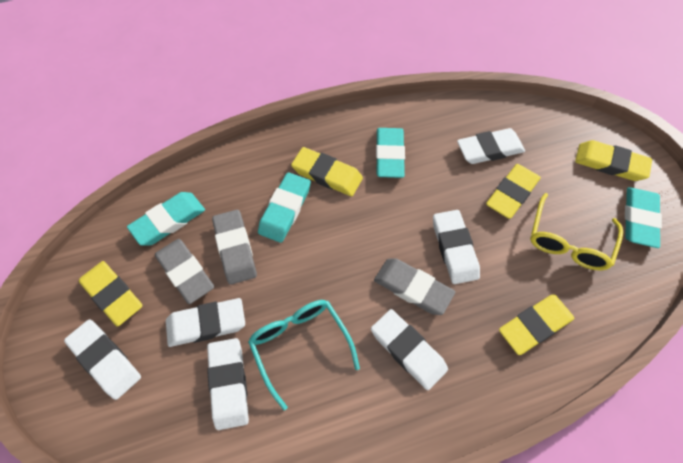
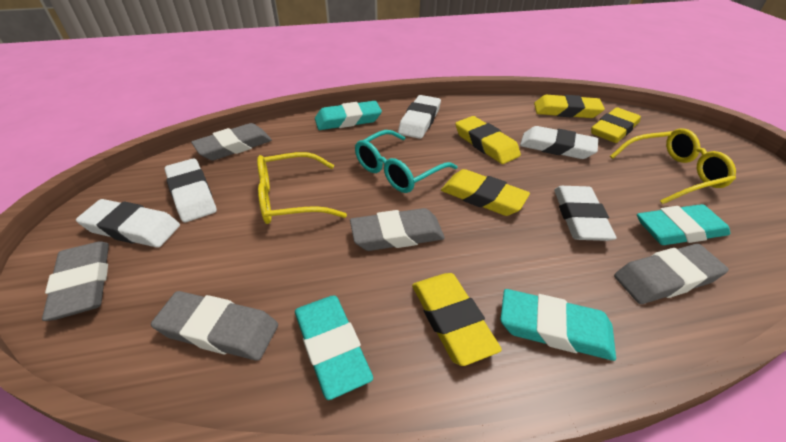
grey eraser: 3 -> 5
white eraser: 6 -> 5
yellow glasses: 1 -> 2

